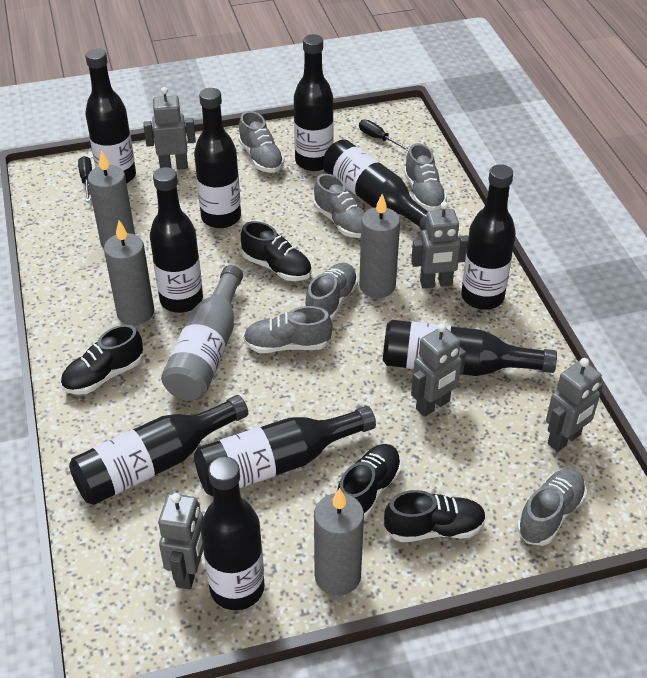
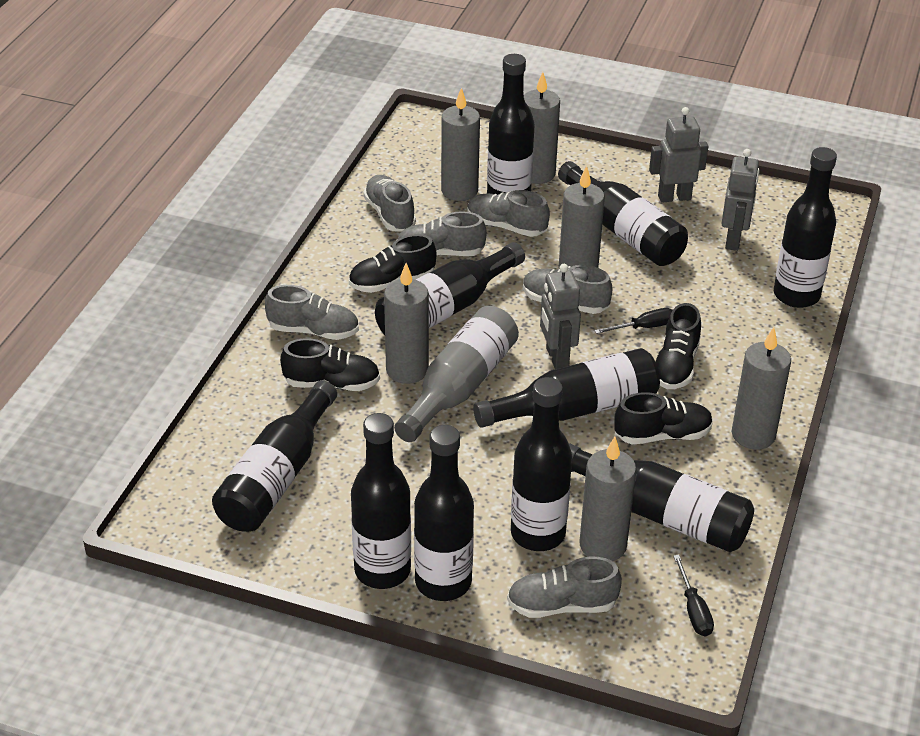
grey candle: 4 -> 6
grey robot: 5 -> 3

